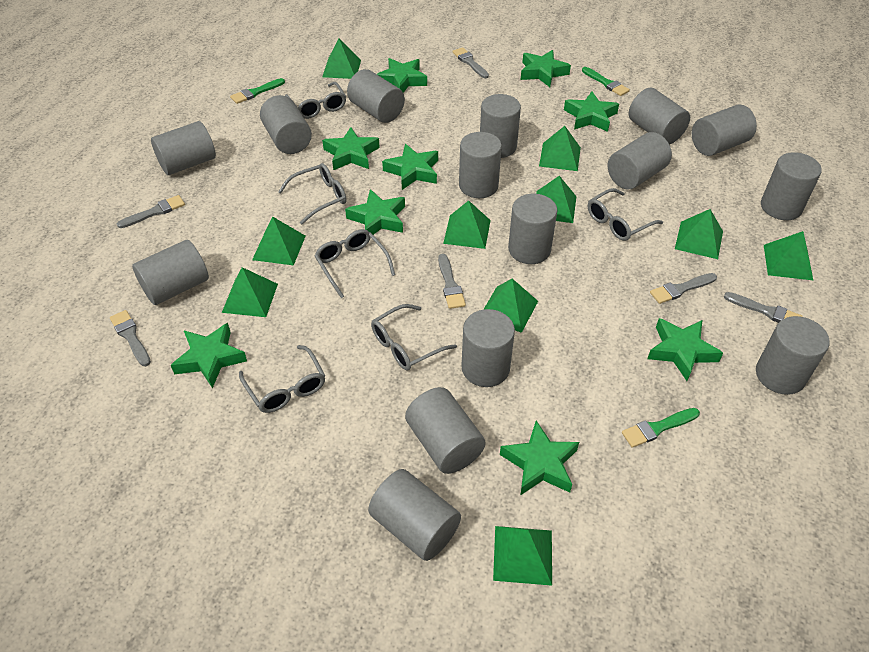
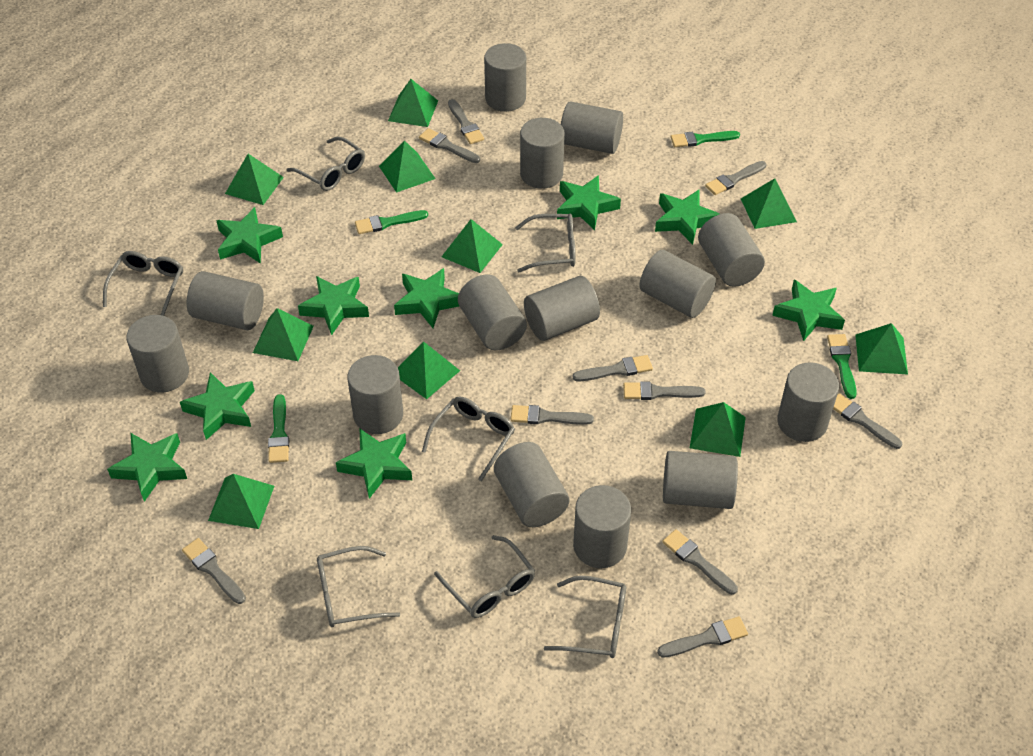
green brush: 3 -> 4
grey brush: 6 -> 10
grey cylinder: 15 -> 14
grey glasses: 6 -> 7

